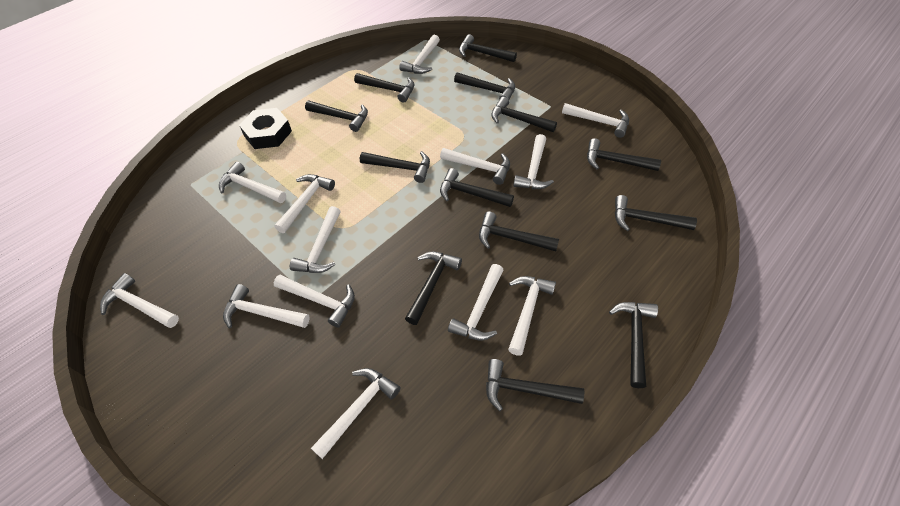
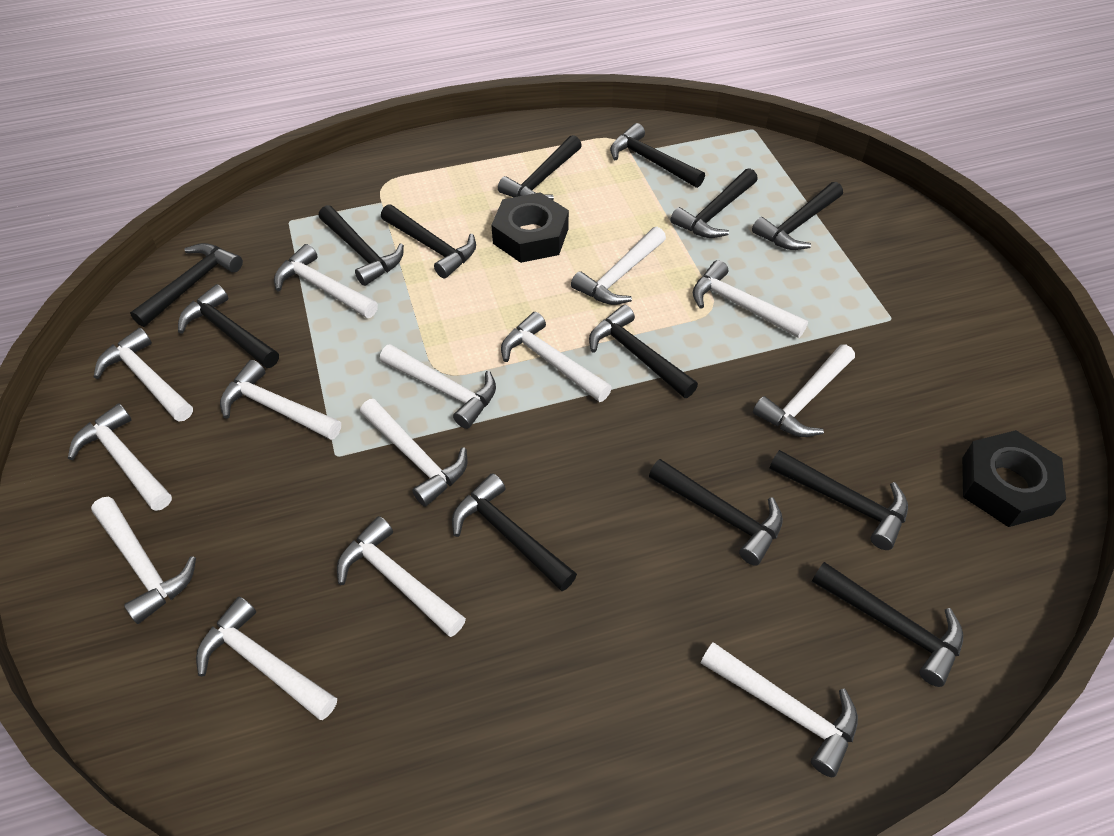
black nut: 1 -> 2
white hammer: 13 -> 14

